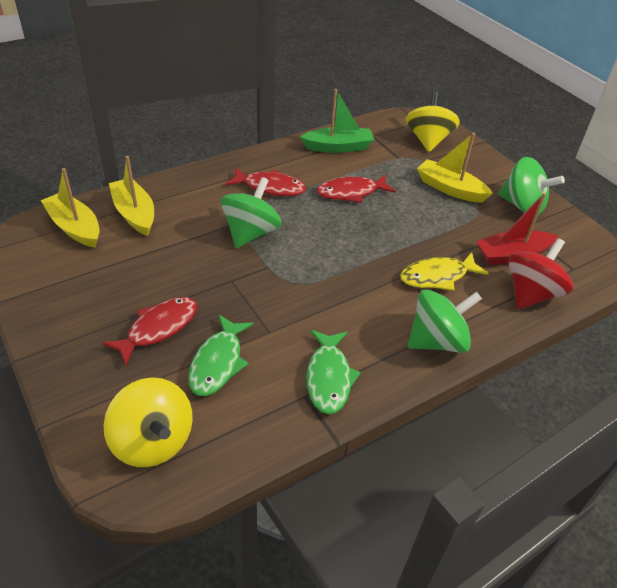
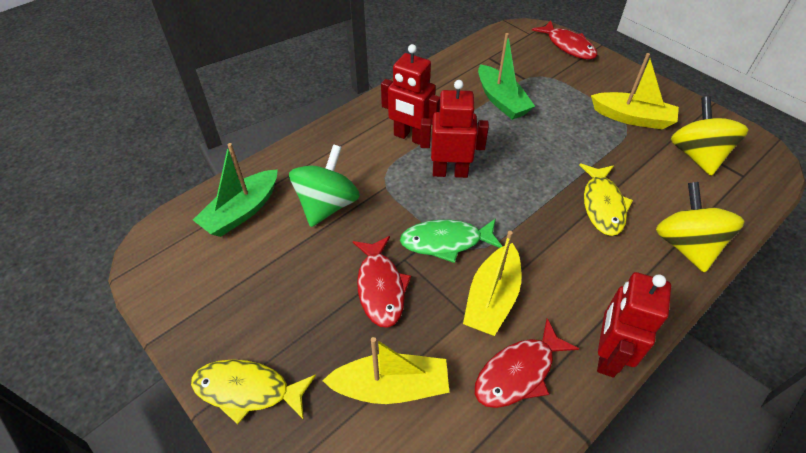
green boat: 1 -> 2
green fish: 2 -> 1
green spinning top: 3 -> 1
red boat: 1 -> 0
red robot: 0 -> 3
red spinning top: 1 -> 0
yellow fish: 1 -> 2

